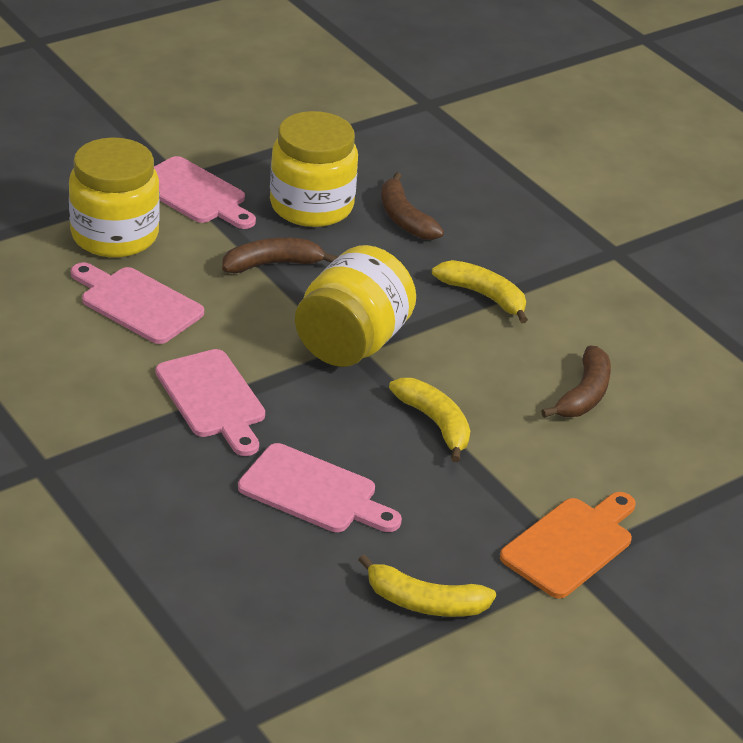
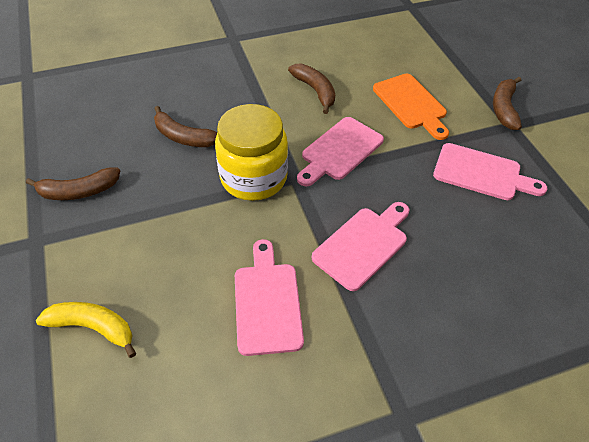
brown banana: 3 -> 4
yellow banana: 3 -> 1
yellow jar: 3 -> 1

